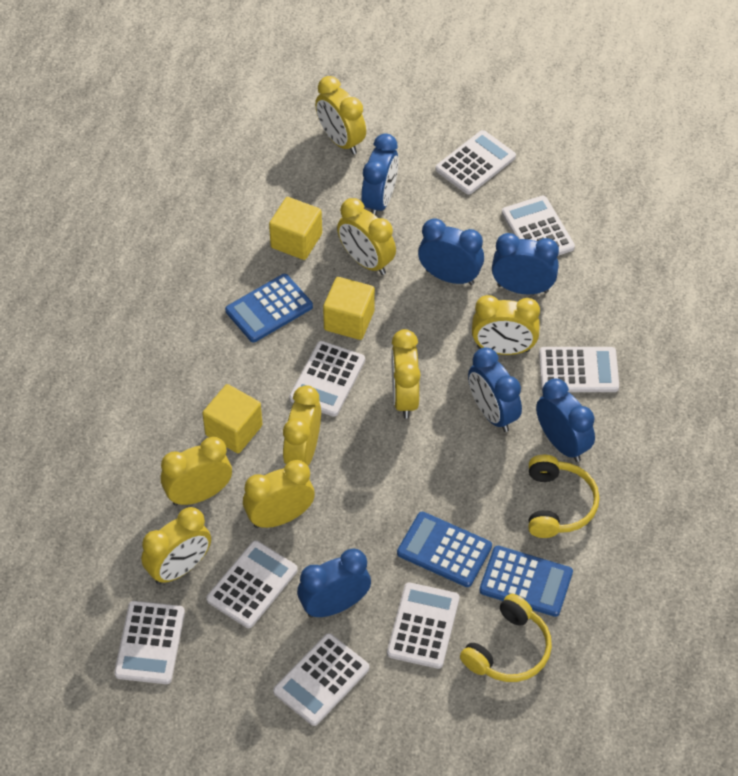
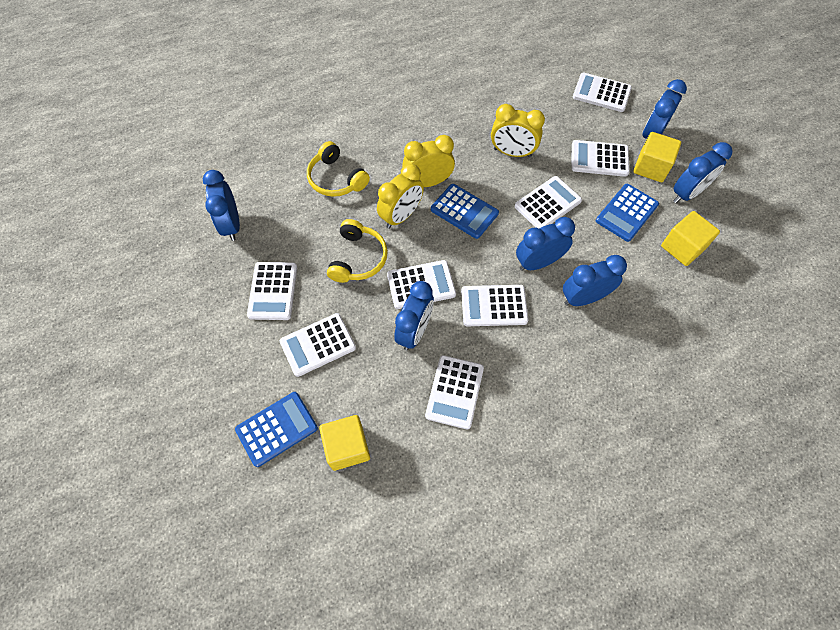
yellow clock: 8 -> 3

